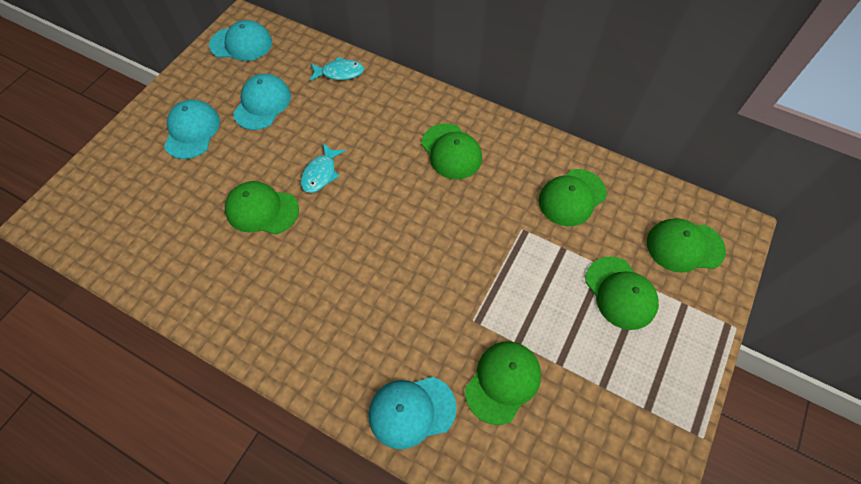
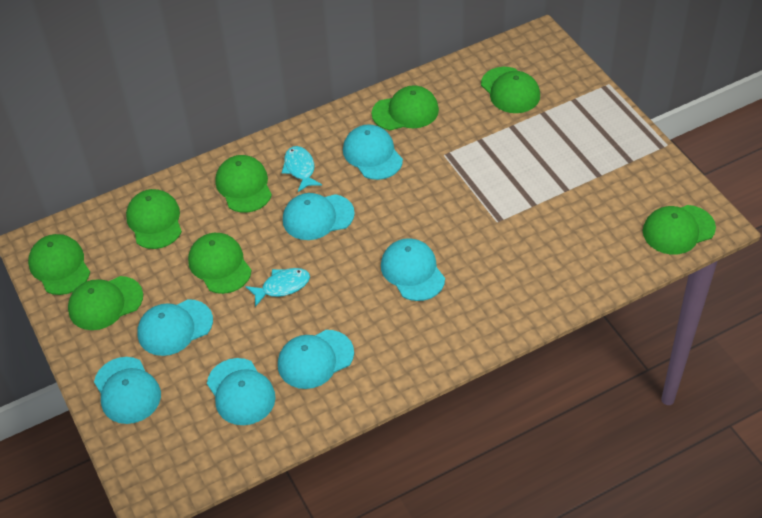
green cap: 6 -> 8
turquoise cap: 4 -> 7

